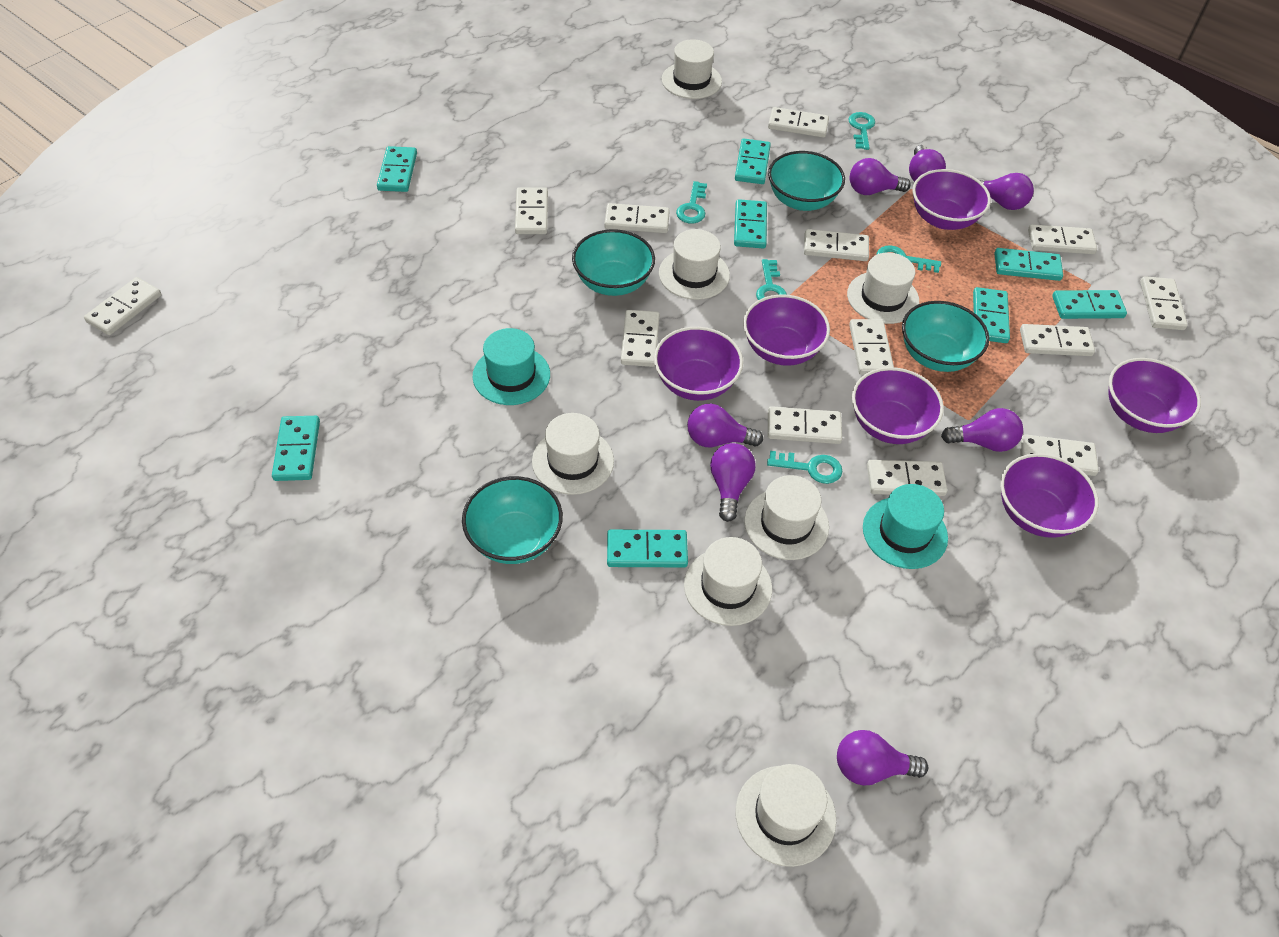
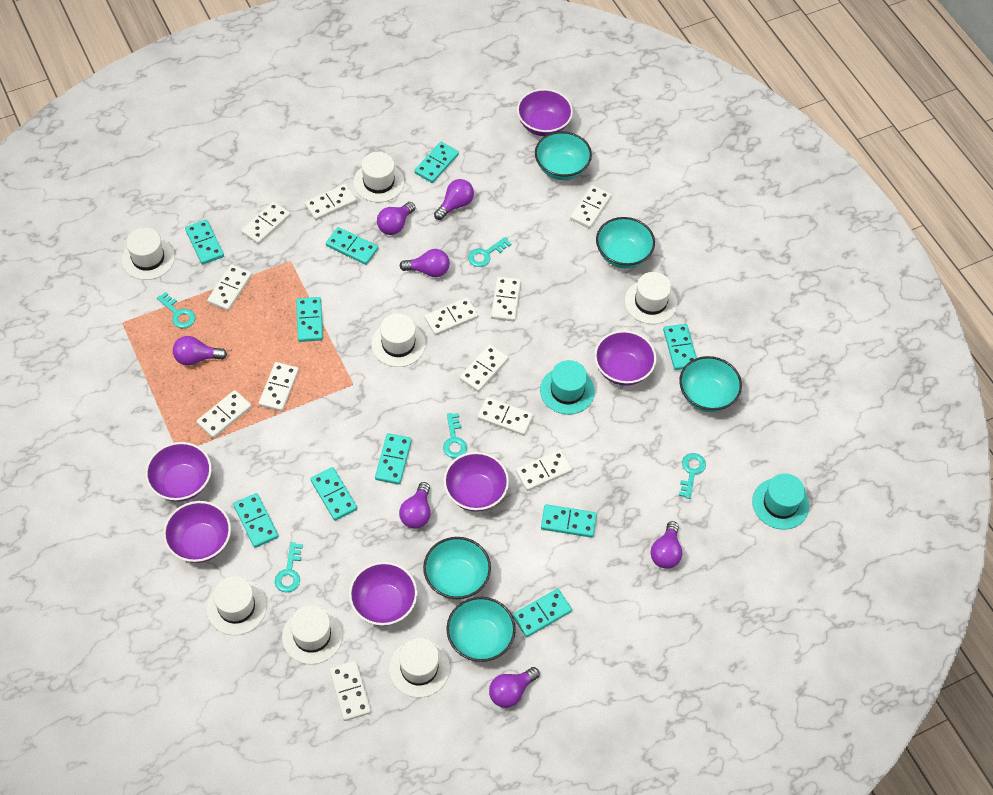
turquoise bowl: 4 -> 5
turquoise domino: 8 -> 10
white domino: 13 -> 12

